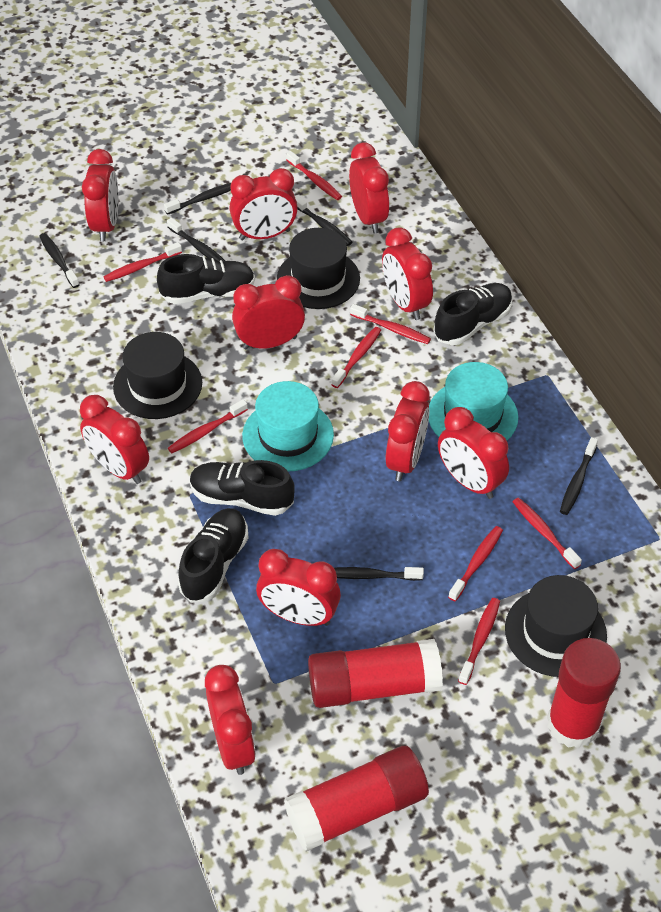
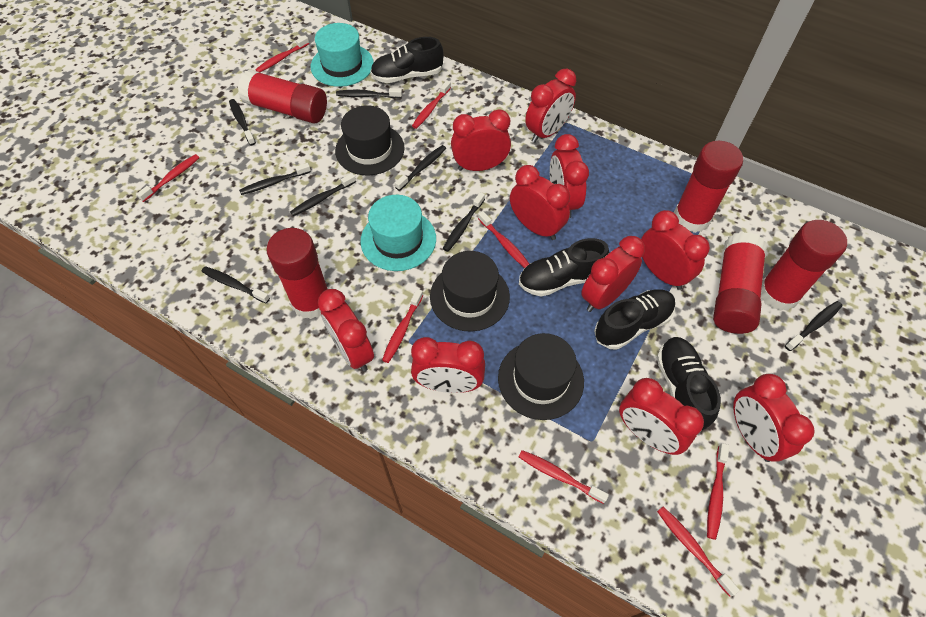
black toothbrush: 6 -> 8
red glue stick: 3 -> 5

